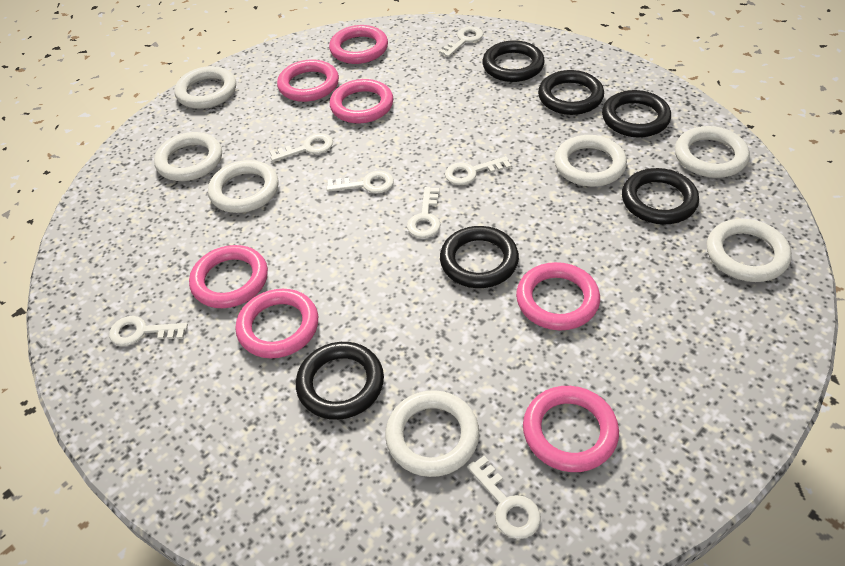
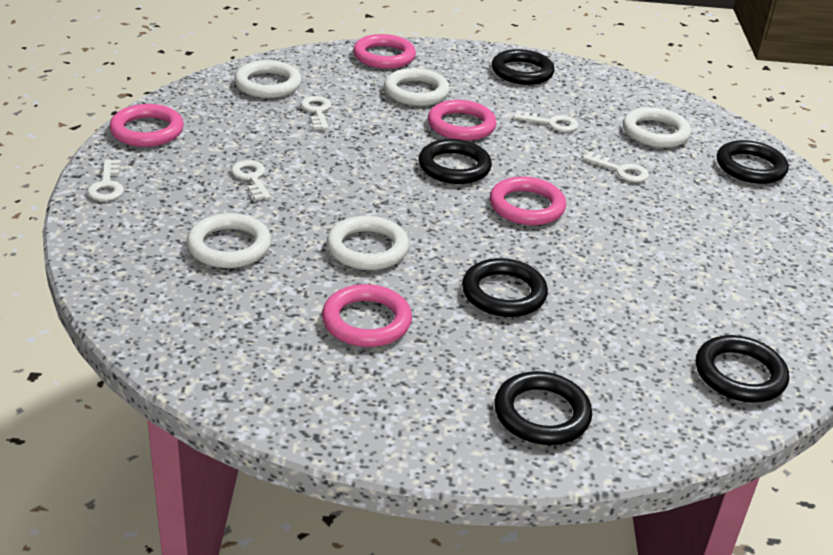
pink ring: 7 -> 5
white key: 7 -> 5
white ring: 7 -> 5

